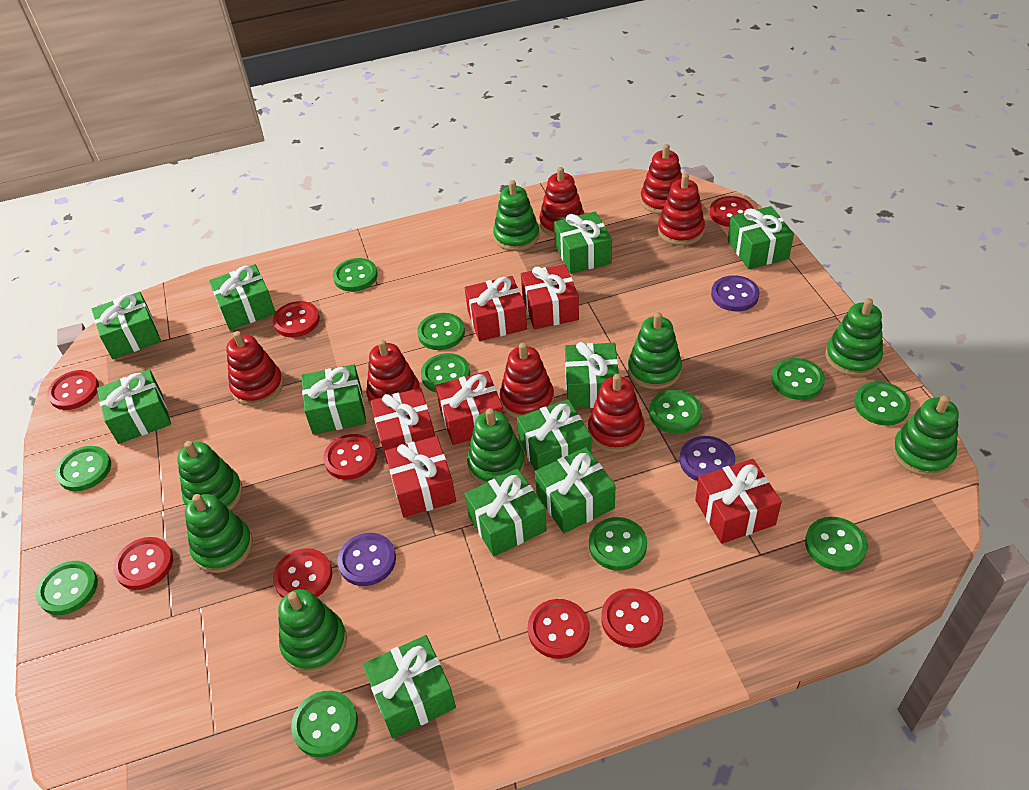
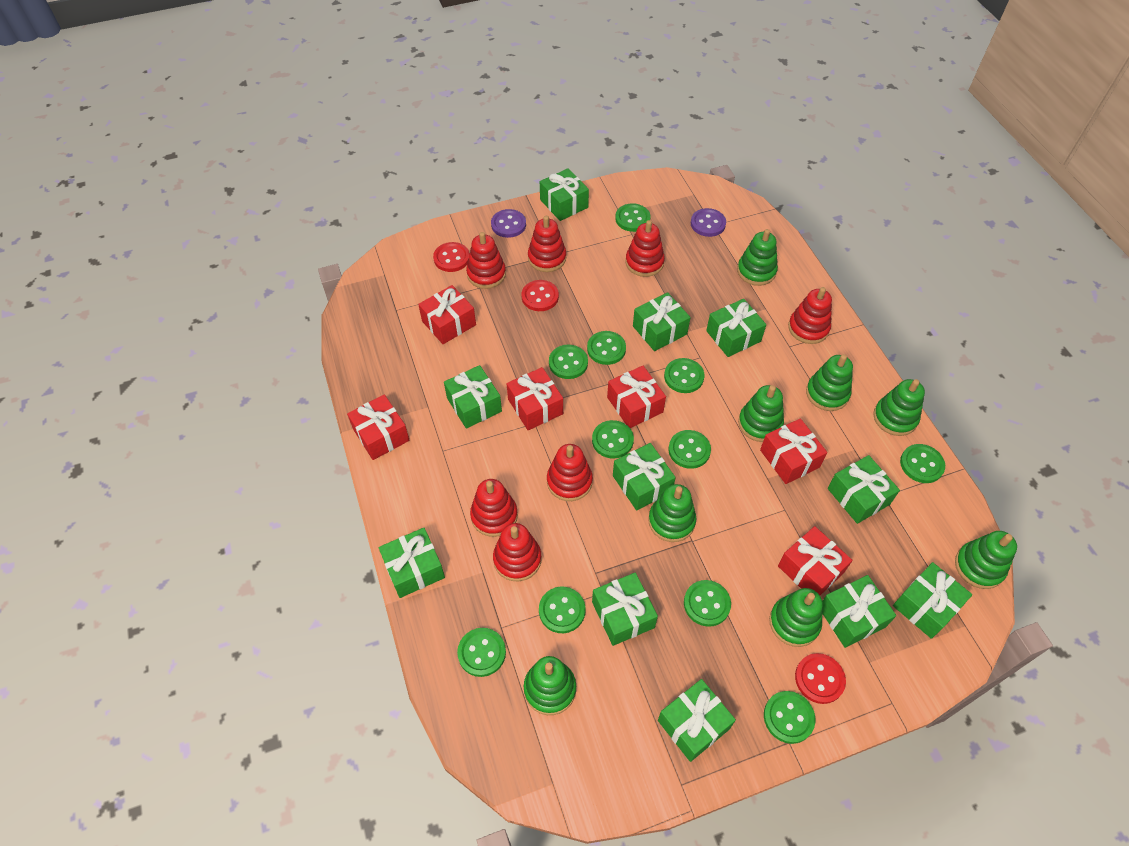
purple button: 3 -> 2
red button: 8 -> 3

